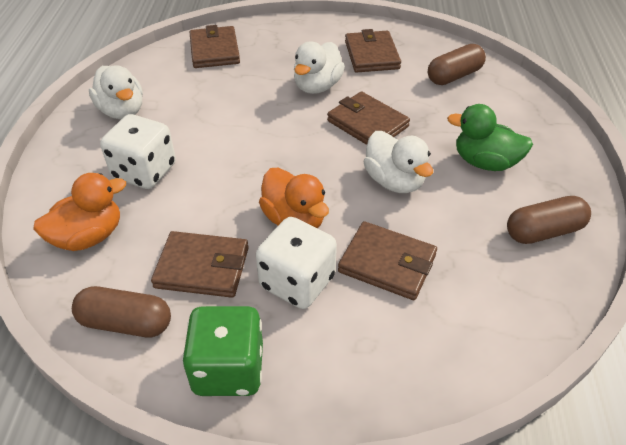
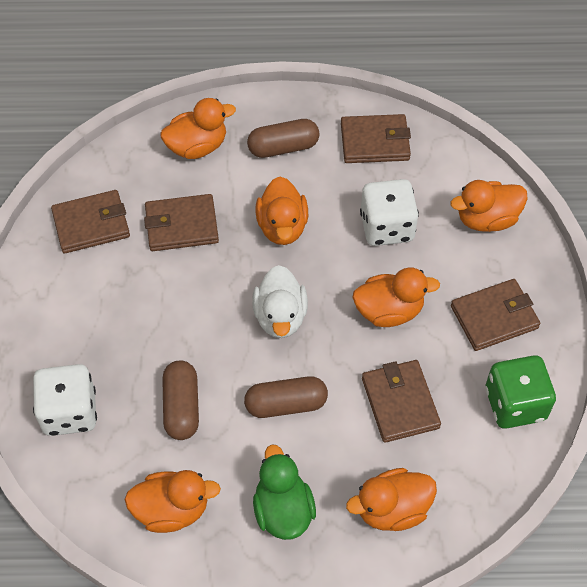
orange duck: 2 -> 6
white duck: 3 -> 1

